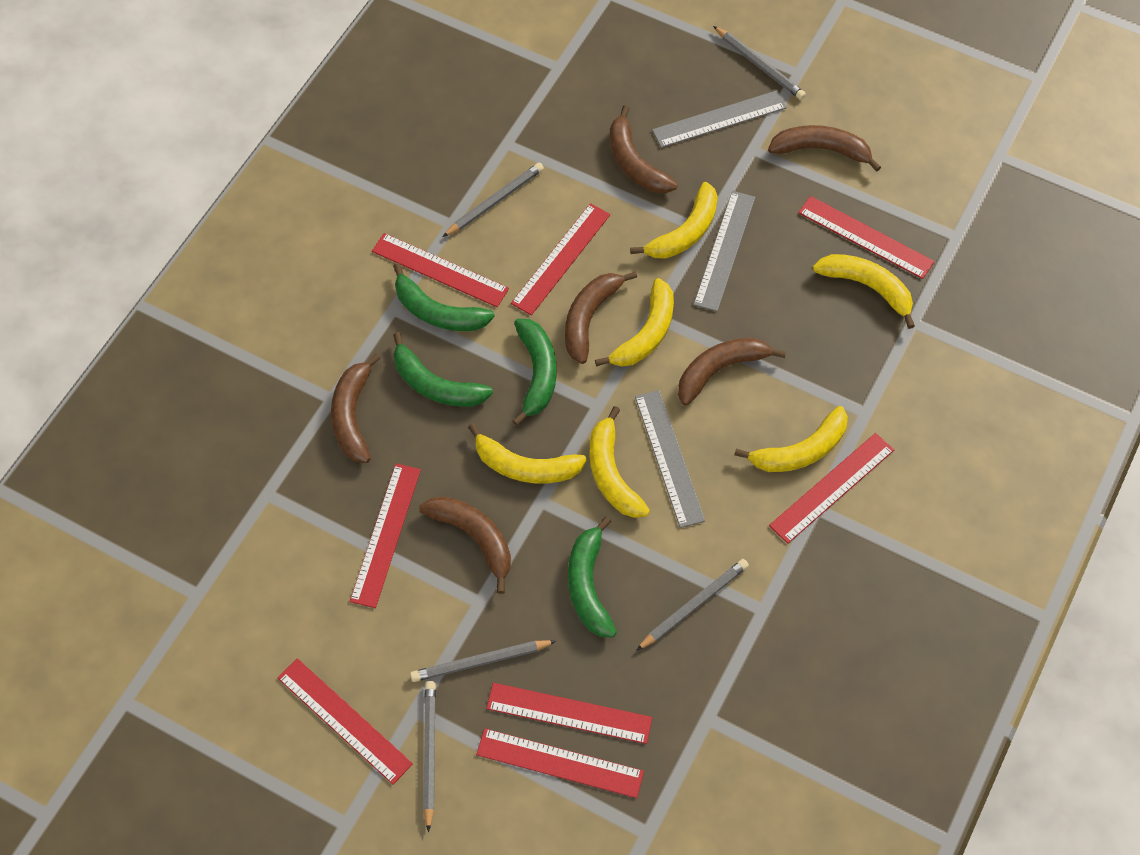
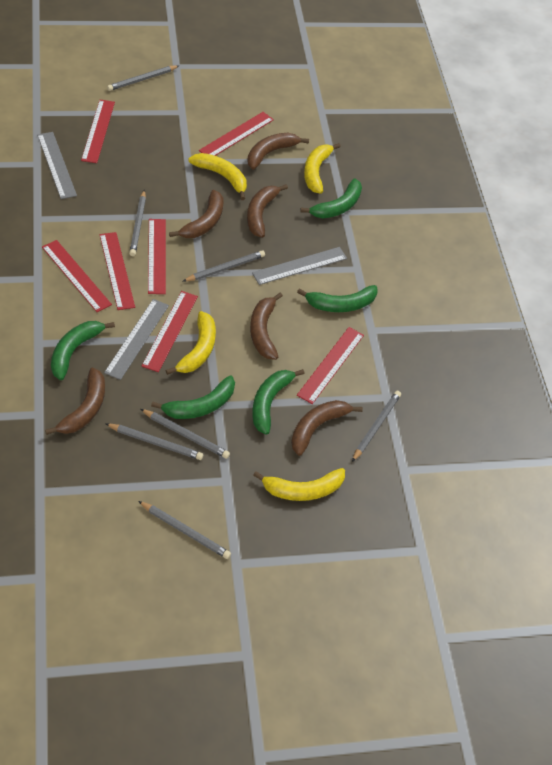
green banana: 4 -> 5
grey pencil: 5 -> 7
red ruler: 8 -> 7
yellow banana: 6 -> 4

